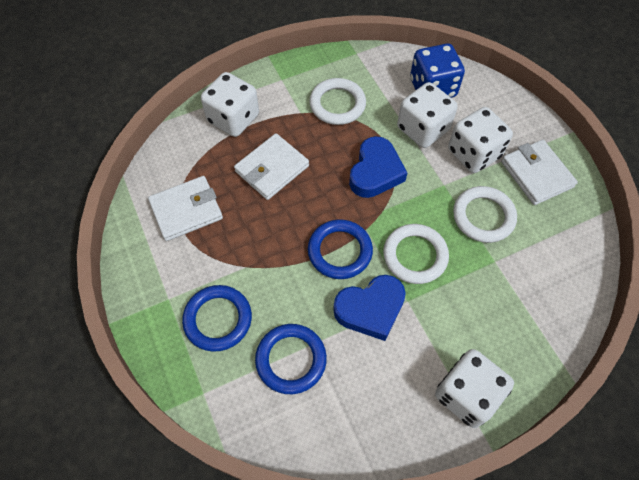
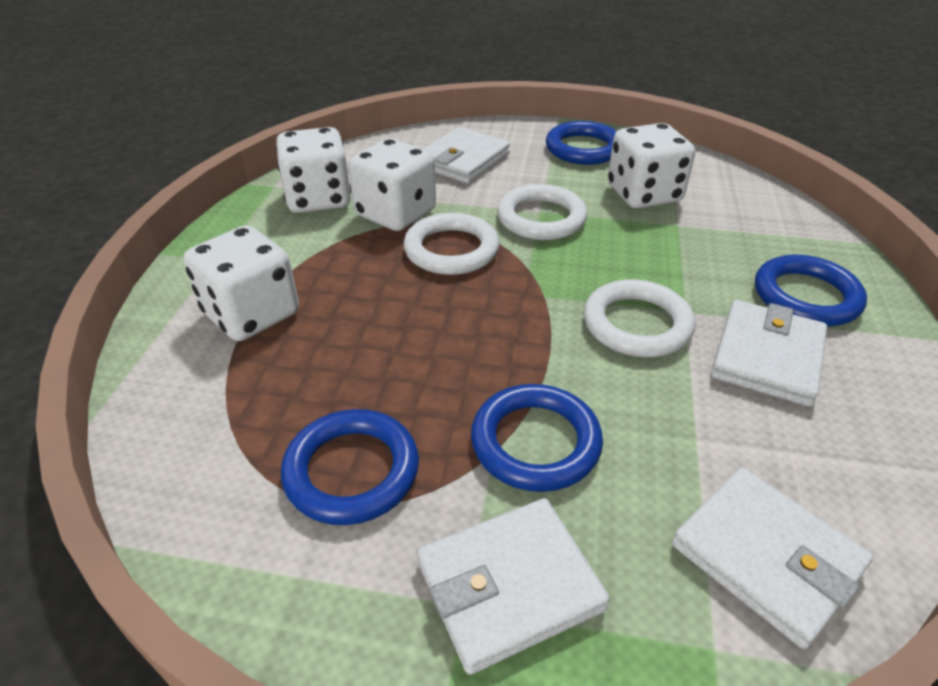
blue dice: 1 -> 0
blue heart: 2 -> 0
blue ring: 3 -> 4
white wallet: 3 -> 4

